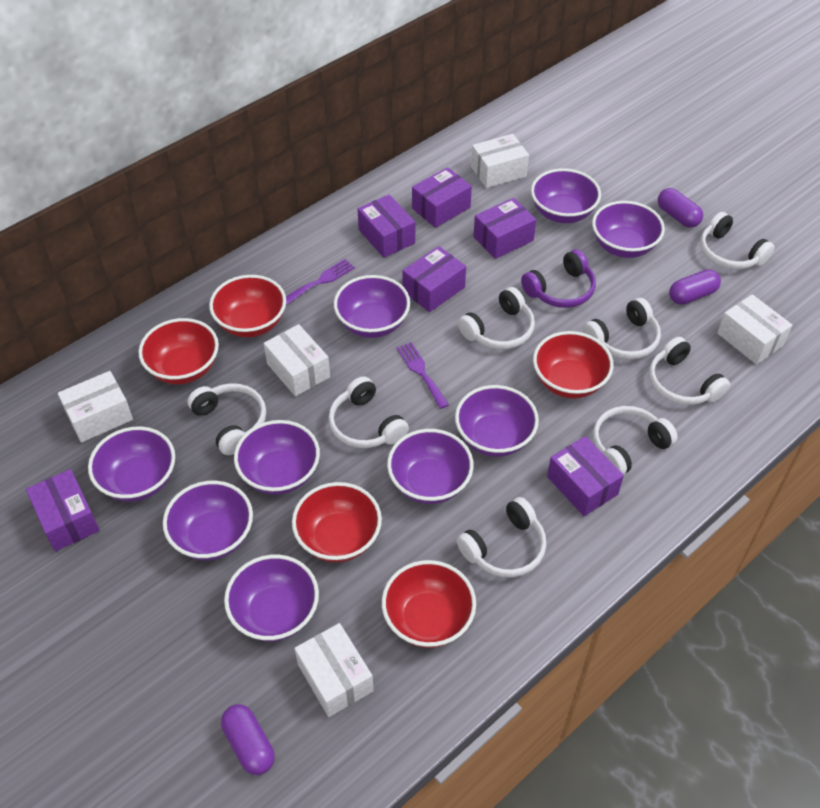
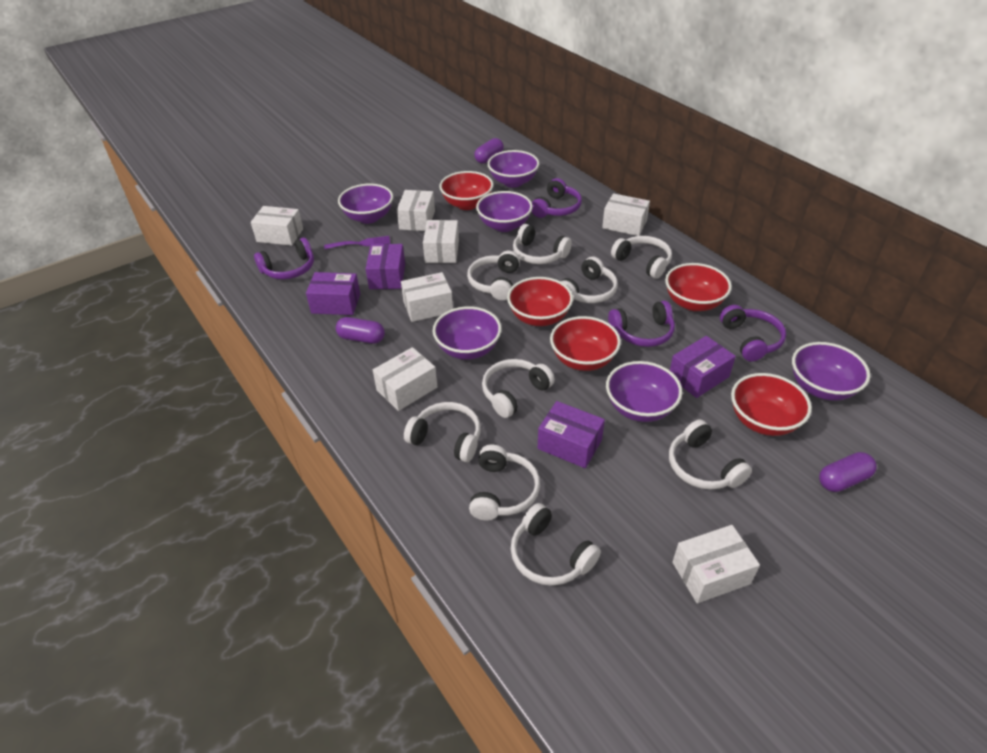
purple bowl: 9 -> 6
purple box: 6 -> 4
purple fork: 2 -> 1
purple headphones: 1 -> 4
white box: 5 -> 7
white headphones: 8 -> 9

